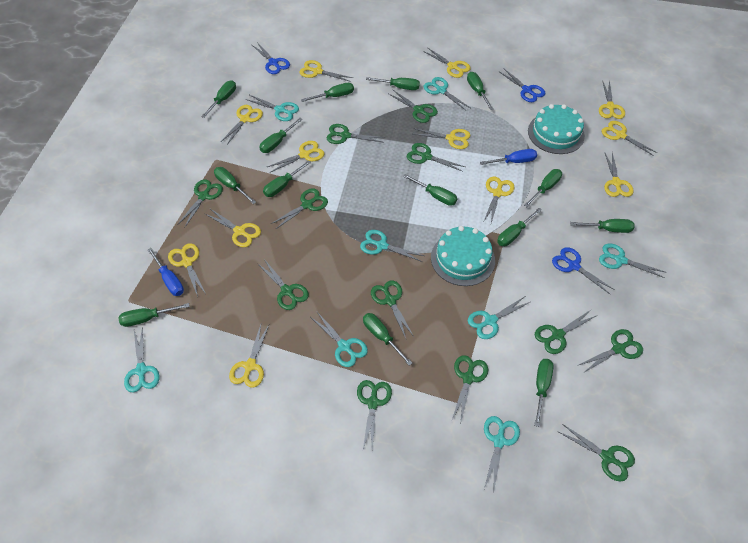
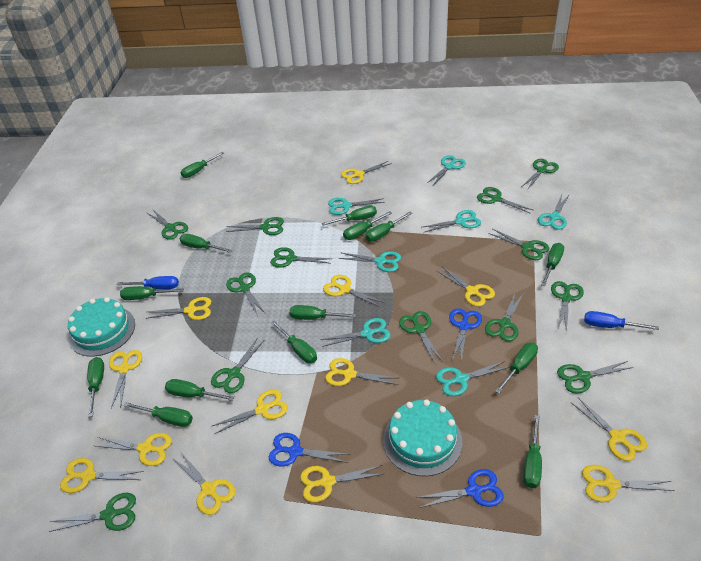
green scissors: 12 -> 13
turquoise scissors: 8 -> 7
yellow scissors: 12 -> 13

